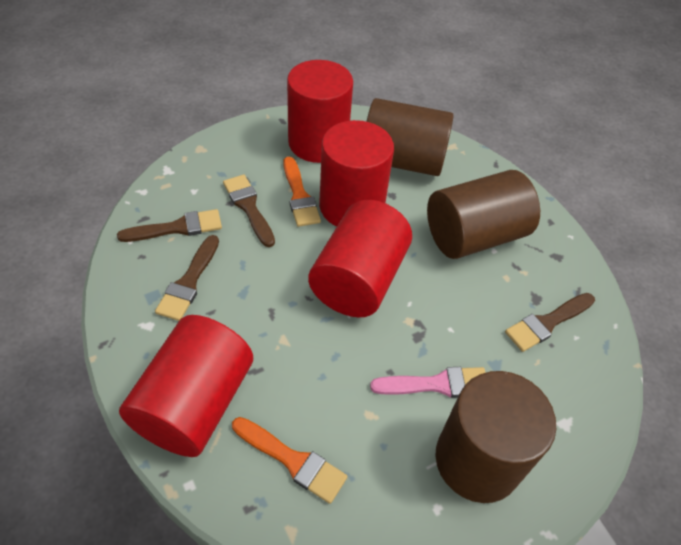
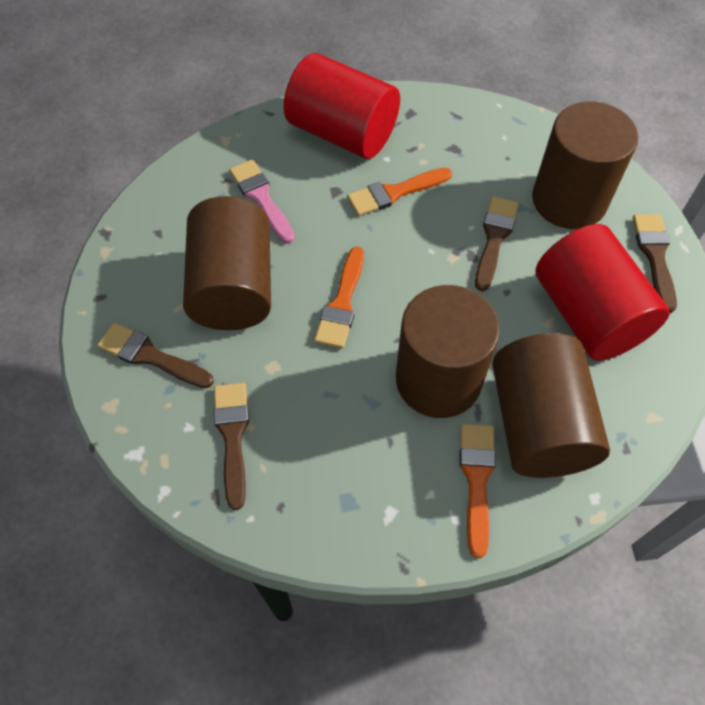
brown cylinder: 3 -> 4
orange brush: 2 -> 3
red cylinder: 4 -> 2

